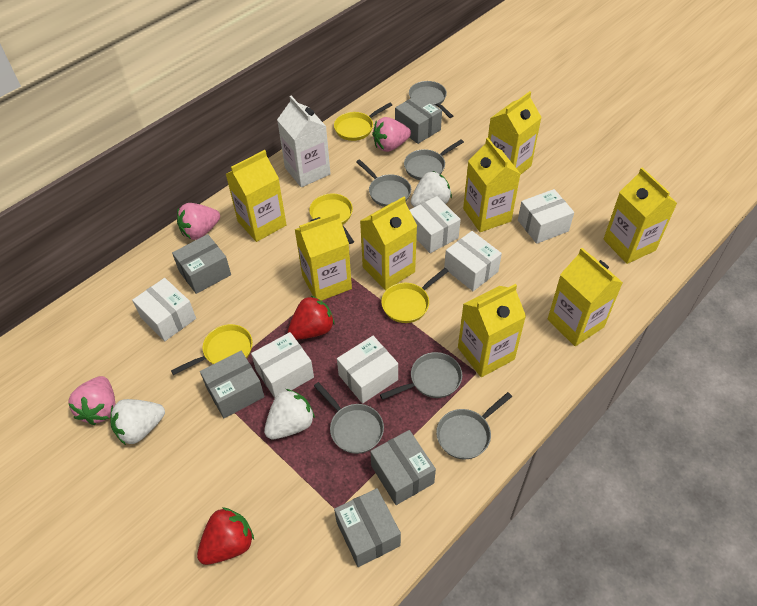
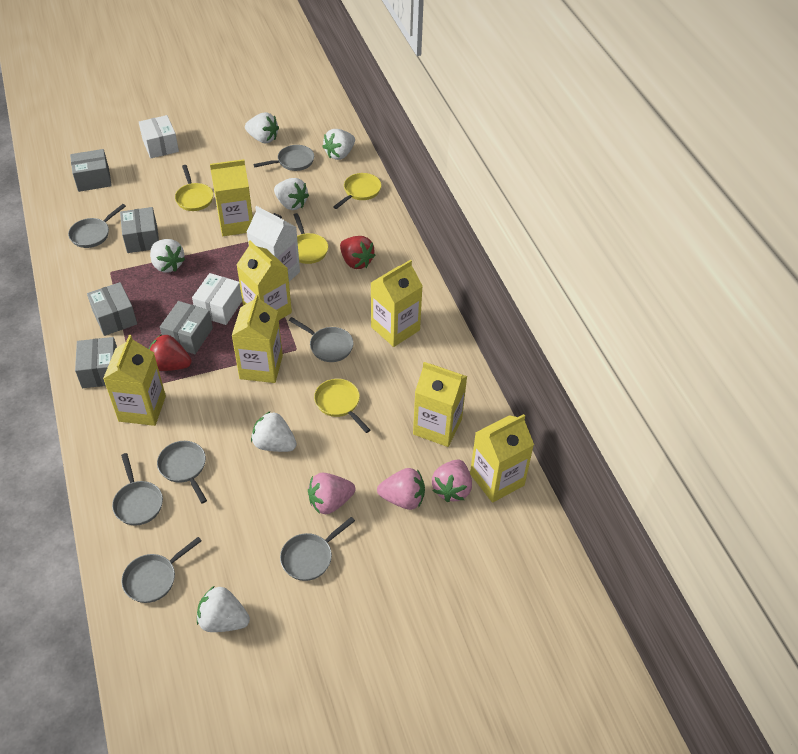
grey pan: 6 -> 7
white box: 6 -> 2
white strawberry: 3 -> 6
yellow carton: 8 -> 7

